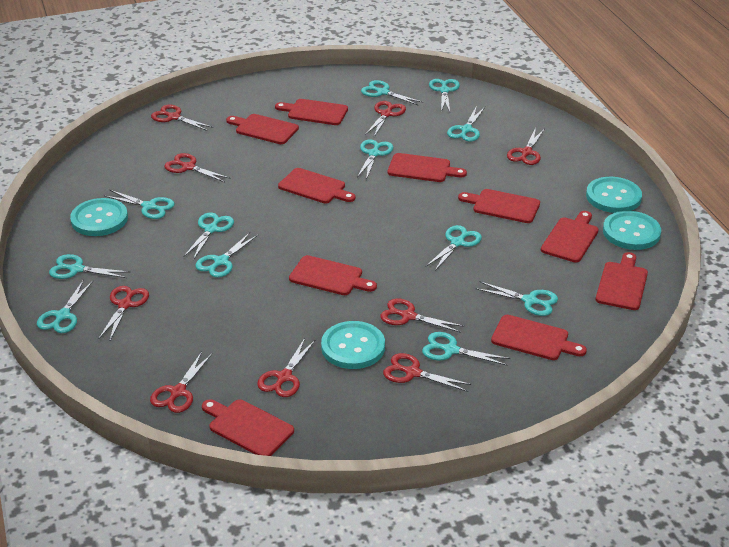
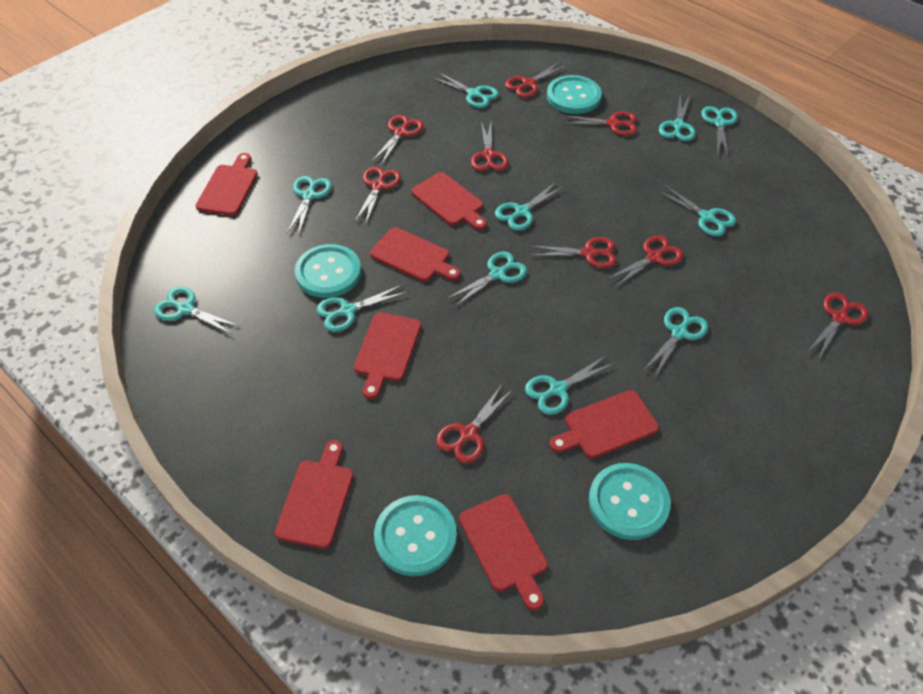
red cutting board: 10 -> 7
turquoise scissors: 12 -> 11

